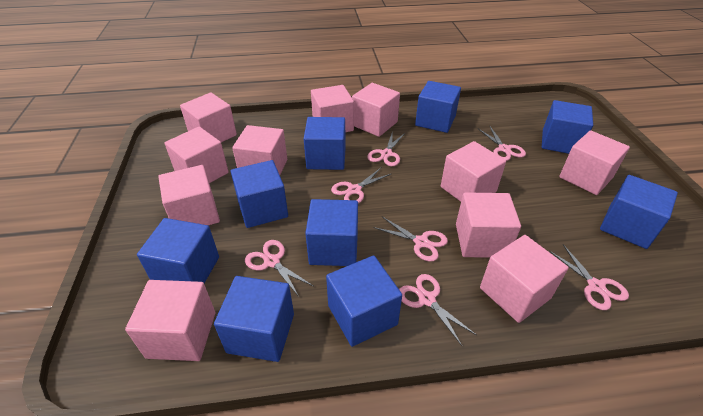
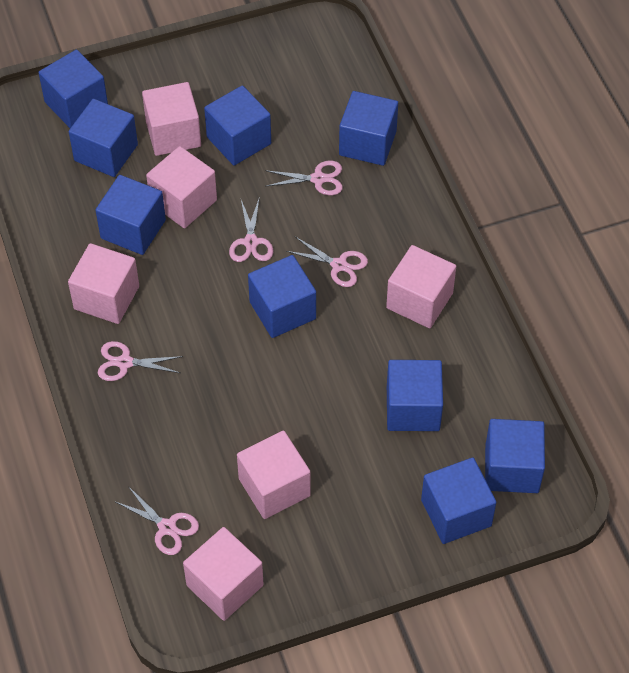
pink cube: 11 -> 6
pink scissors: 7 -> 5

